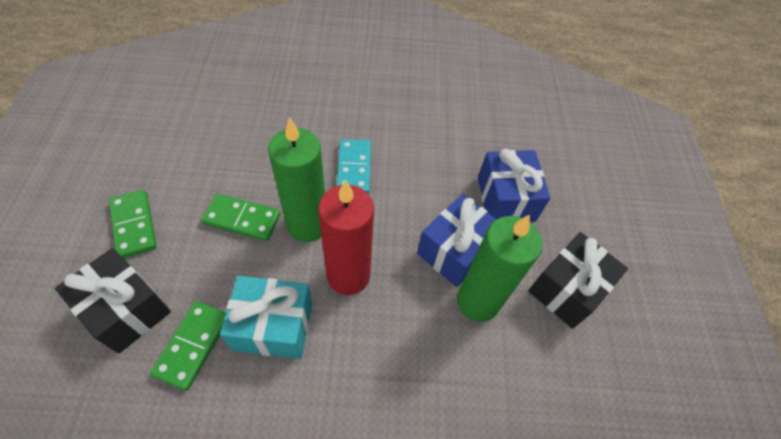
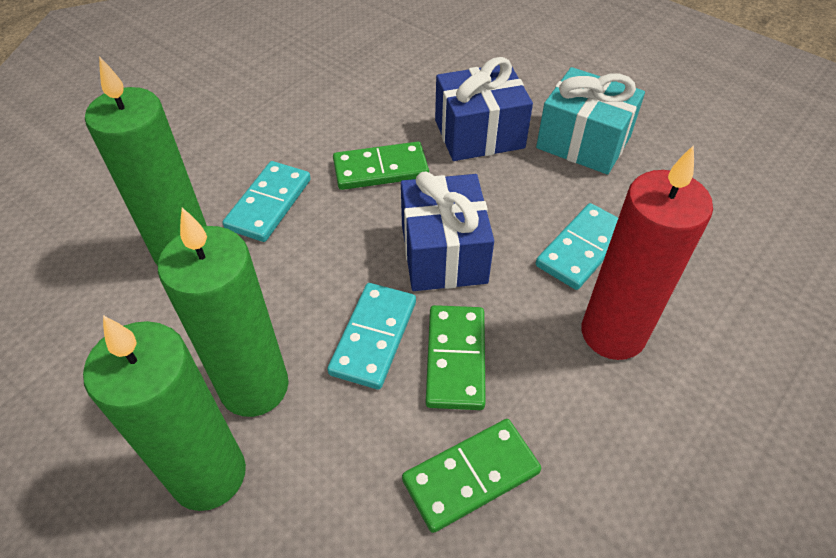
black gift: 2 -> 0
green candle: 2 -> 3
turquoise domino: 1 -> 3

